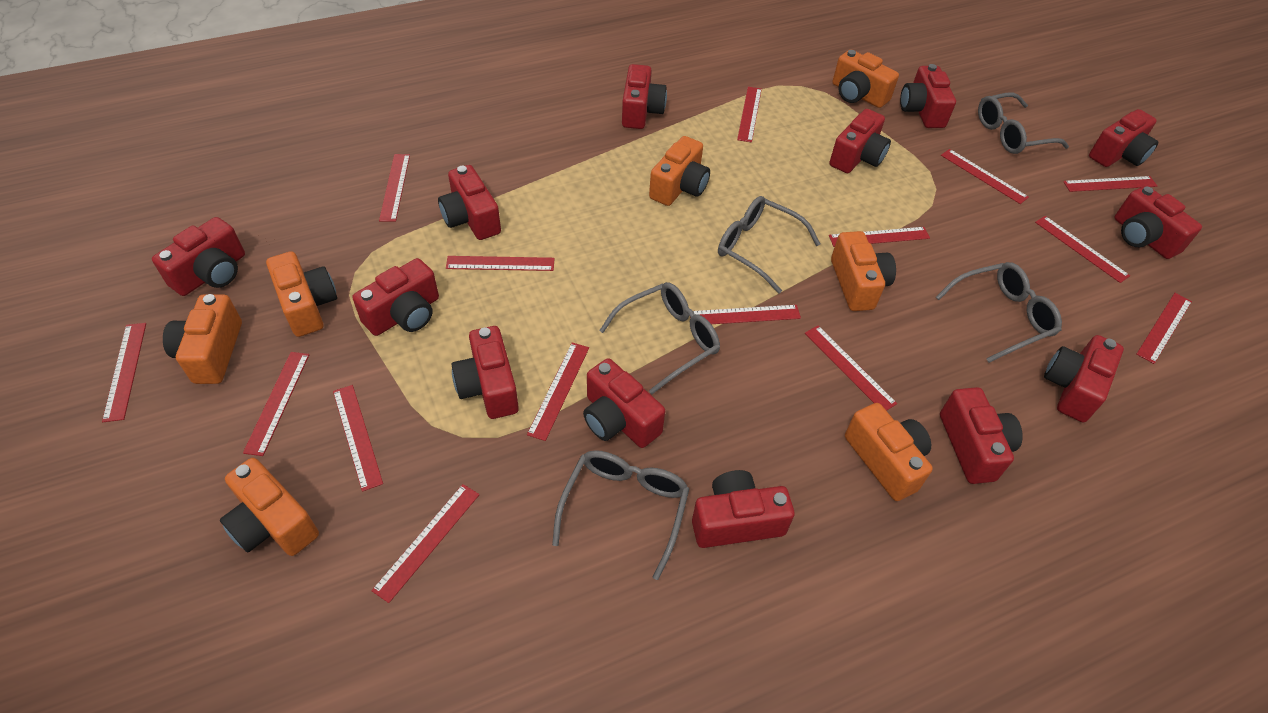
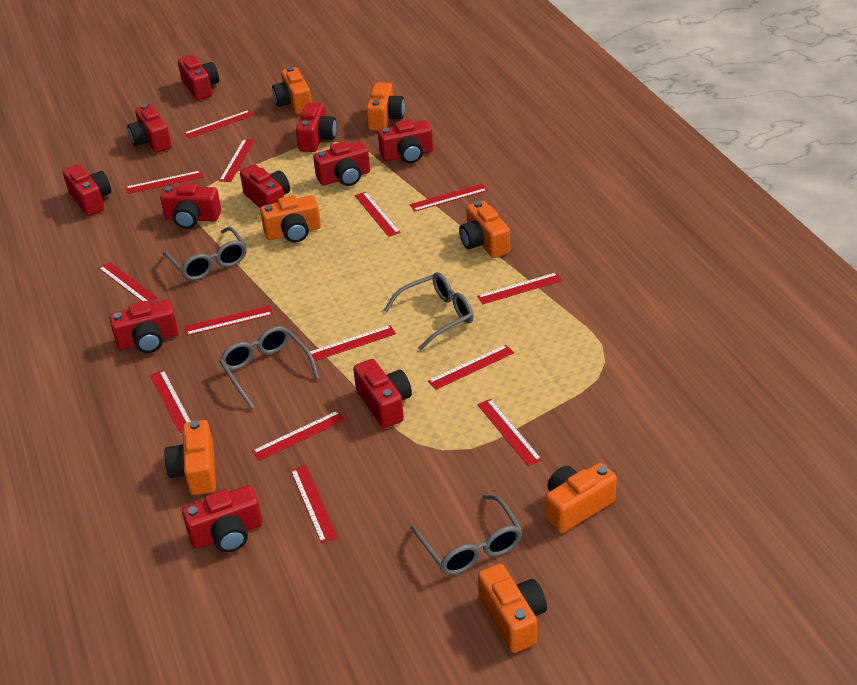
grey glasses: 5 -> 4
red camera: 13 -> 11
red ruler: 15 -> 14

